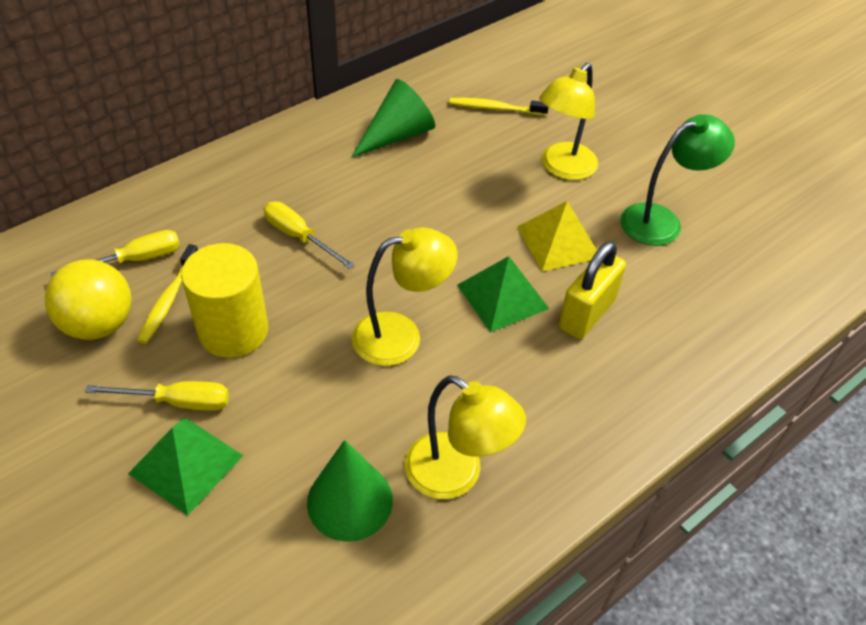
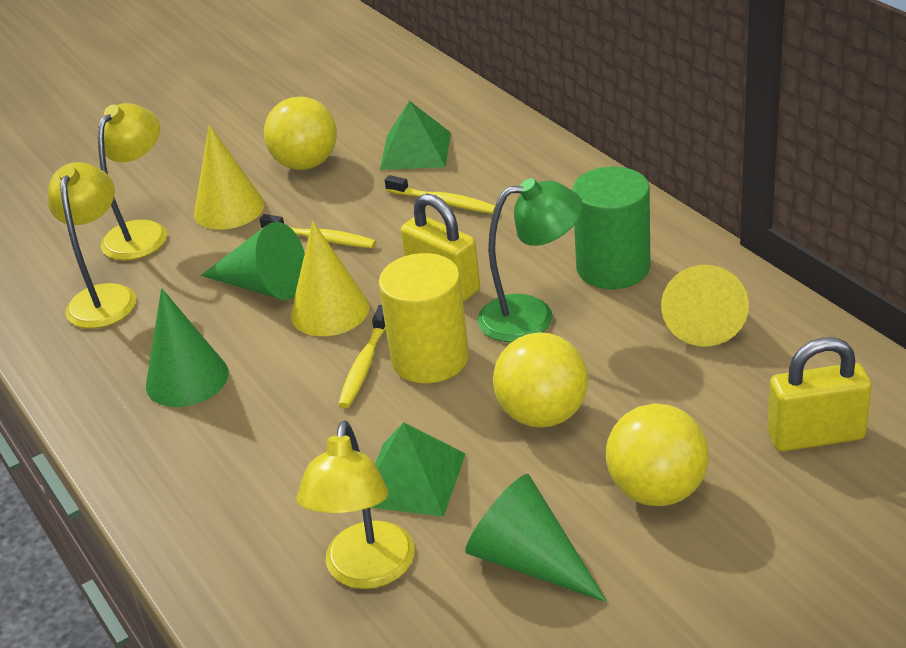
green cone: 2 -> 3
green cylinder: 0 -> 1
yellow ball: 1 -> 3
yellow cone: 0 -> 3
yellow padlock: 1 -> 2
yellow pyramid: 1 -> 0
yellow screwdriver: 3 -> 0
yellow toothbrush: 2 -> 3

